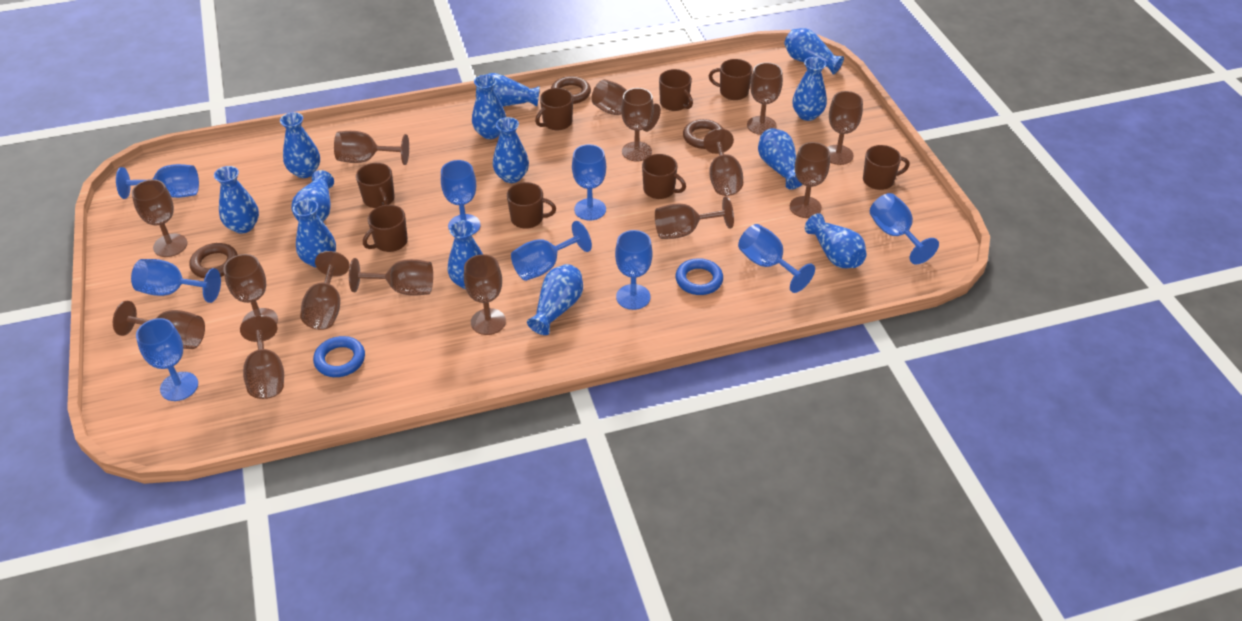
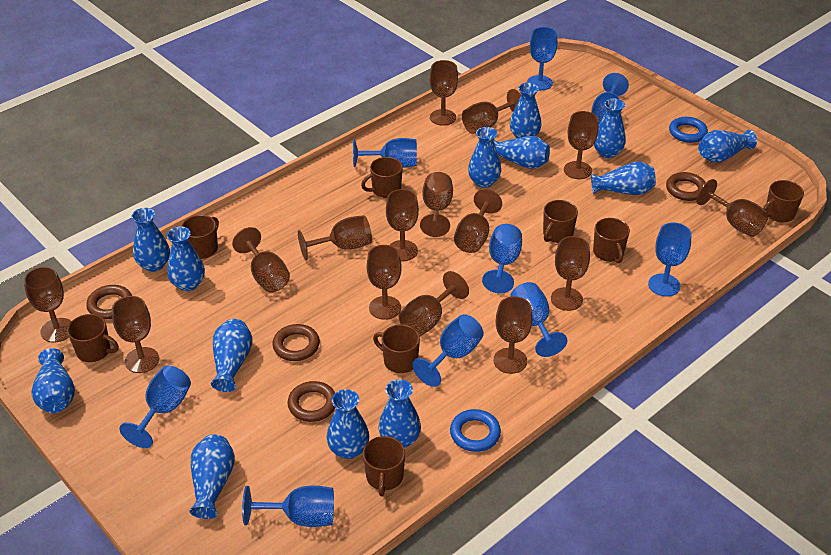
brown ring: 3 -> 4

